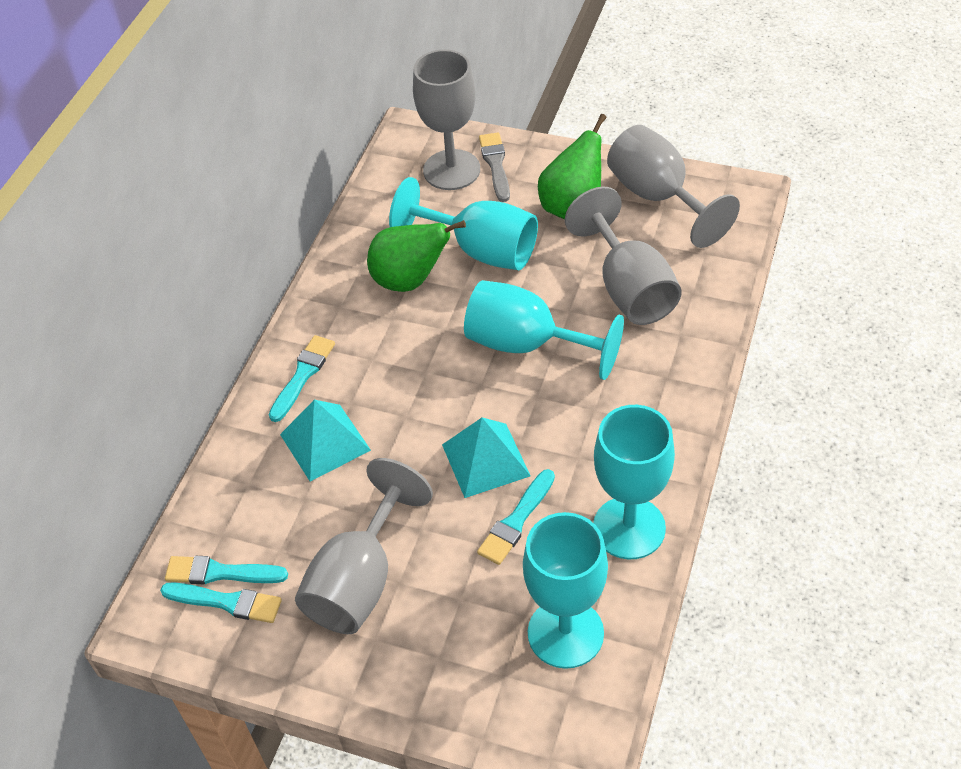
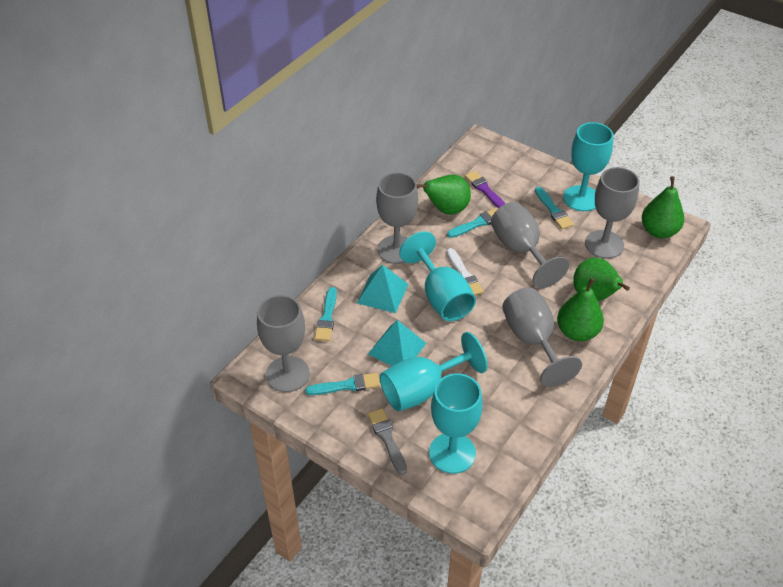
green pear: 2 -> 4
grey goblet: 4 -> 5
purple brush: 0 -> 1
white brush: 0 -> 1

